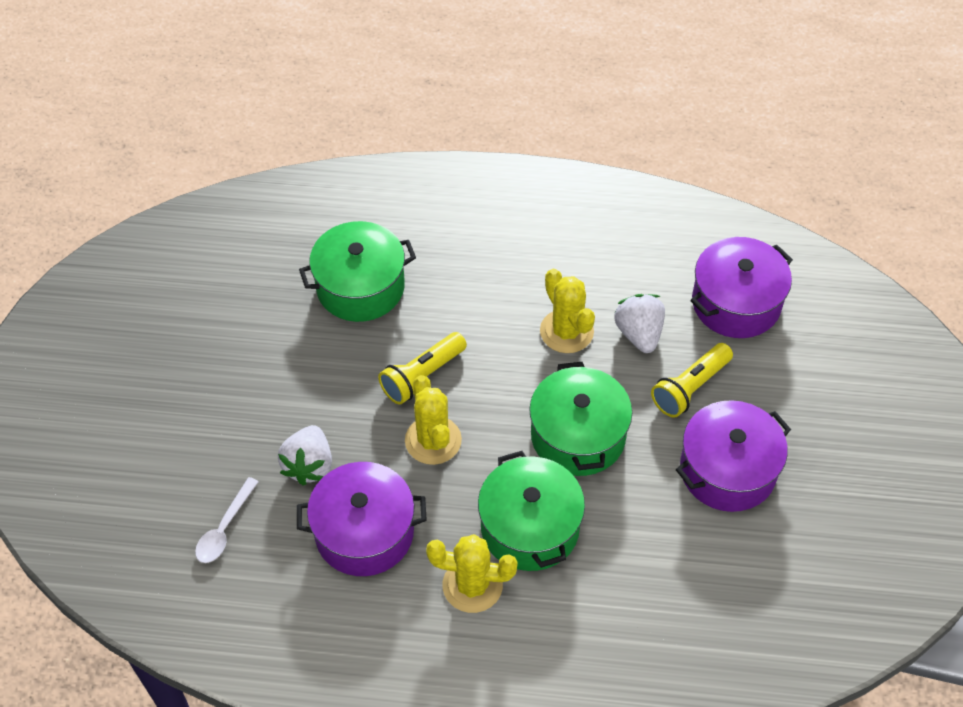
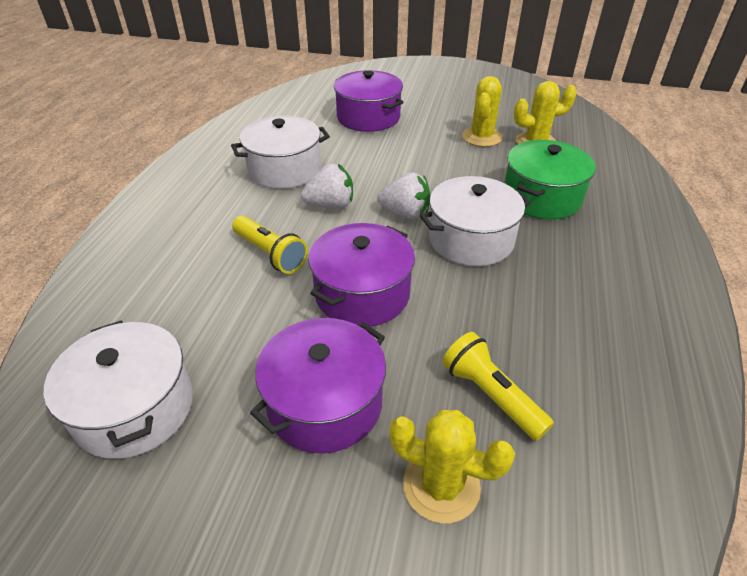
green pot: 3 -> 1
white pot: 0 -> 3
white spoon: 1 -> 0

